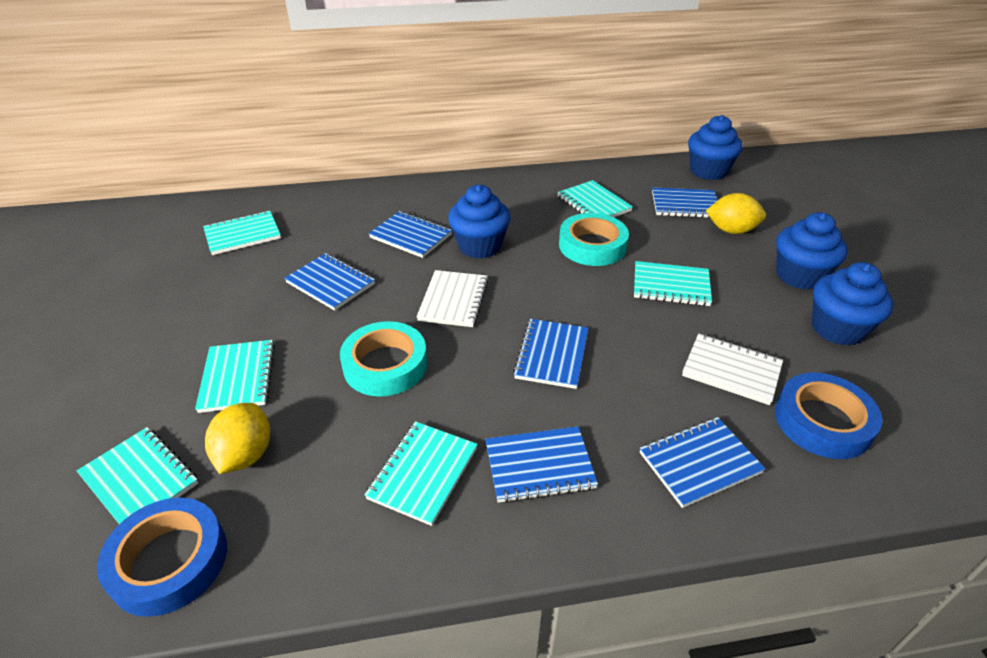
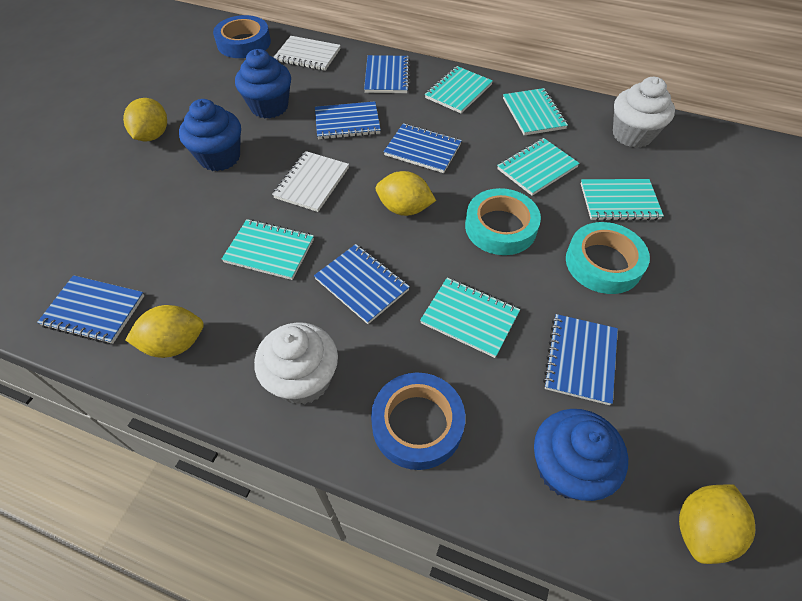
blue cupcake: 4 -> 3
white cupcake: 0 -> 2
yellow lemon: 2 -> 4

